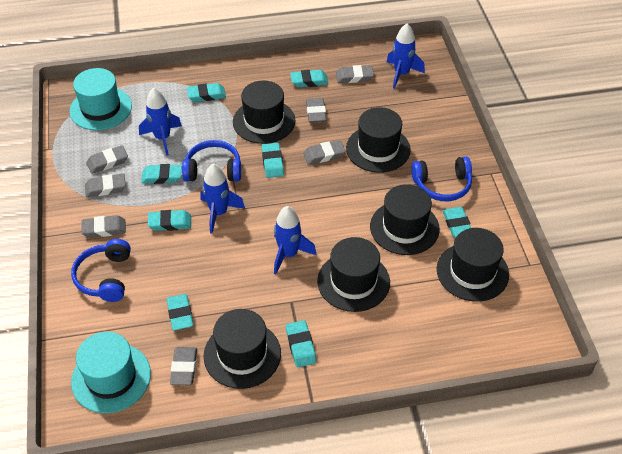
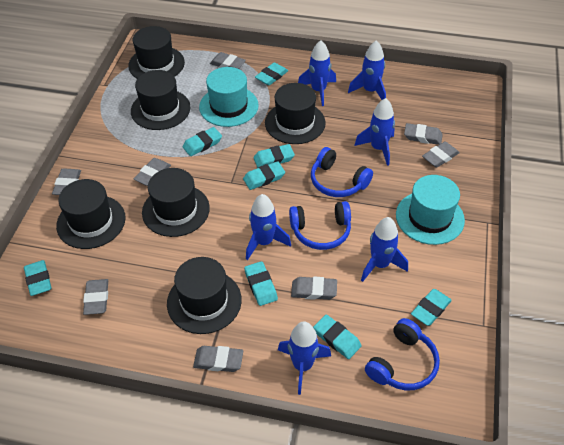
blue rocket: 4 -> 6
grey eraser: 7 -> 8

